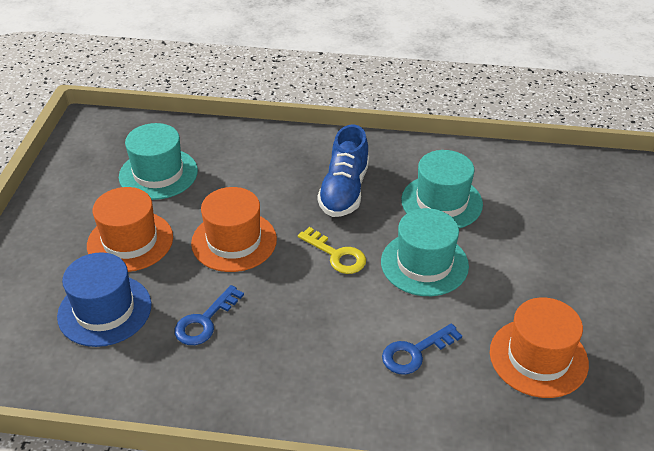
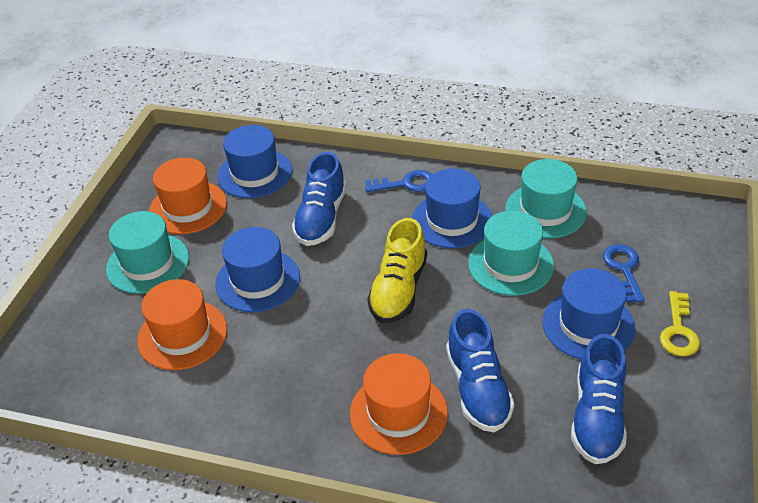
blue hat: 1 -> 4
blue shoe: 1 -> 3
yellow shoe: 0 -> 1

